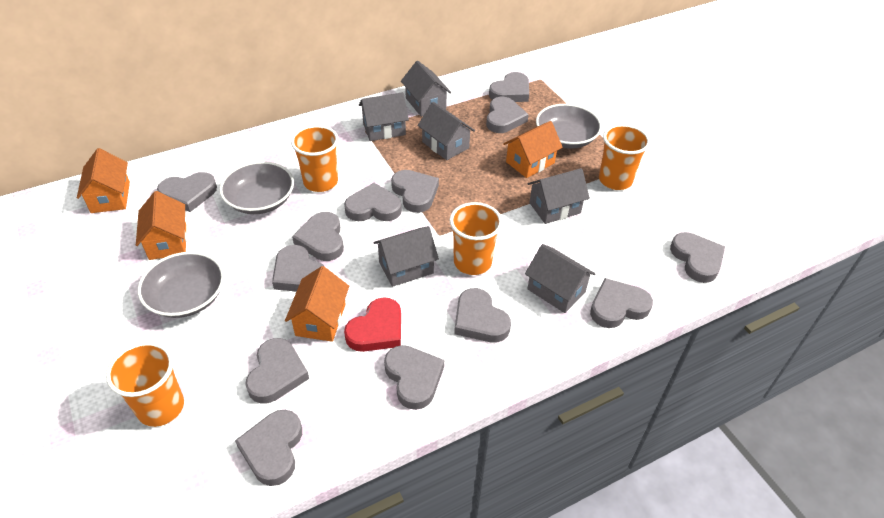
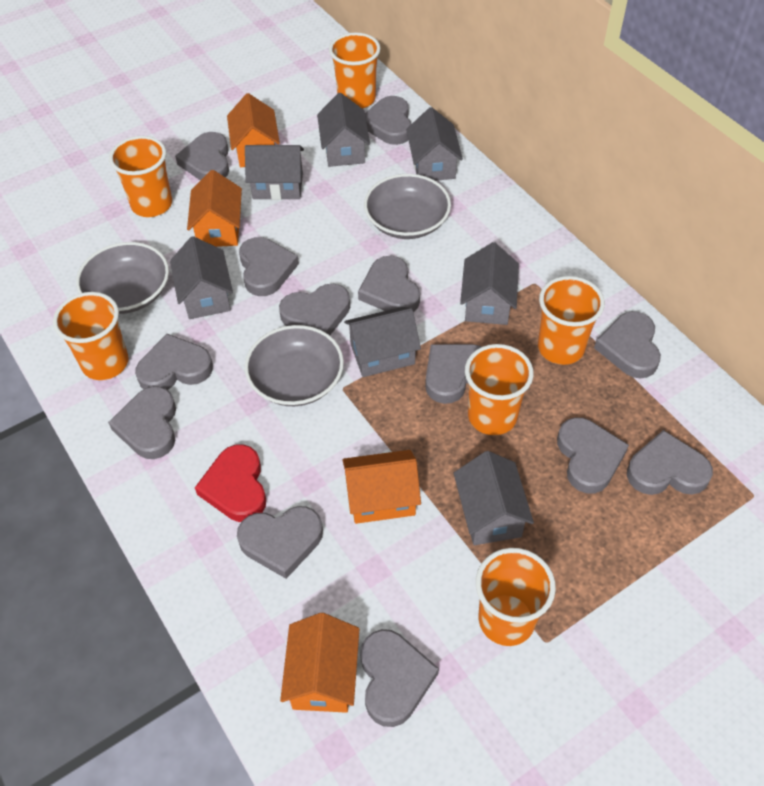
grey house: 6 -> 7
orange cup: 4 -> 6

